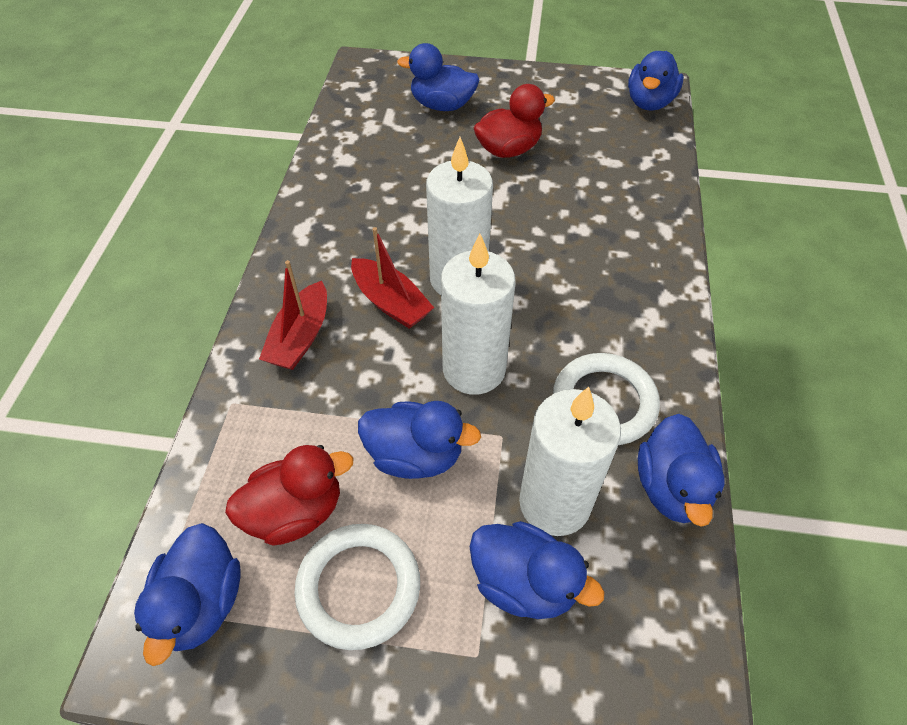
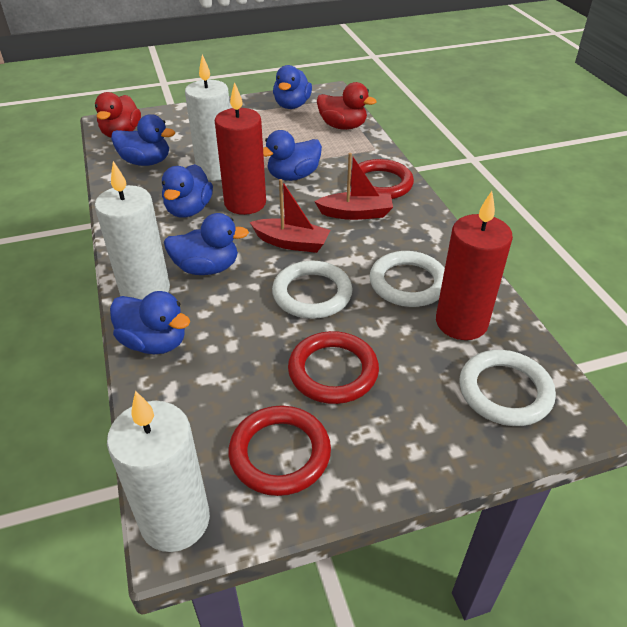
red candle: 0 -> 2
red ring: 0 -> 3
white ring: 2 -> 3

